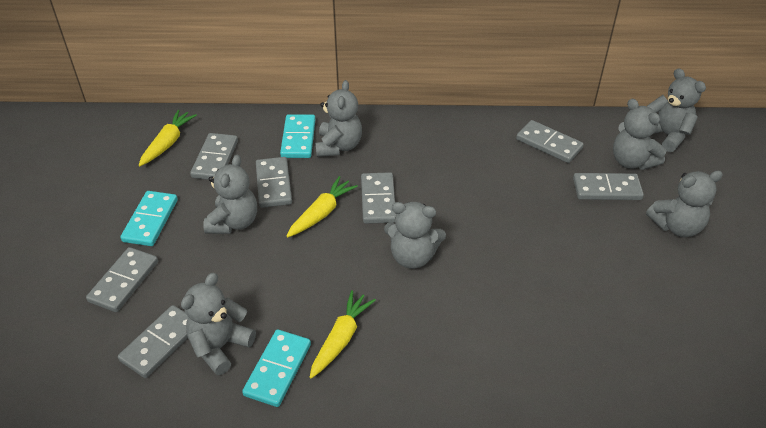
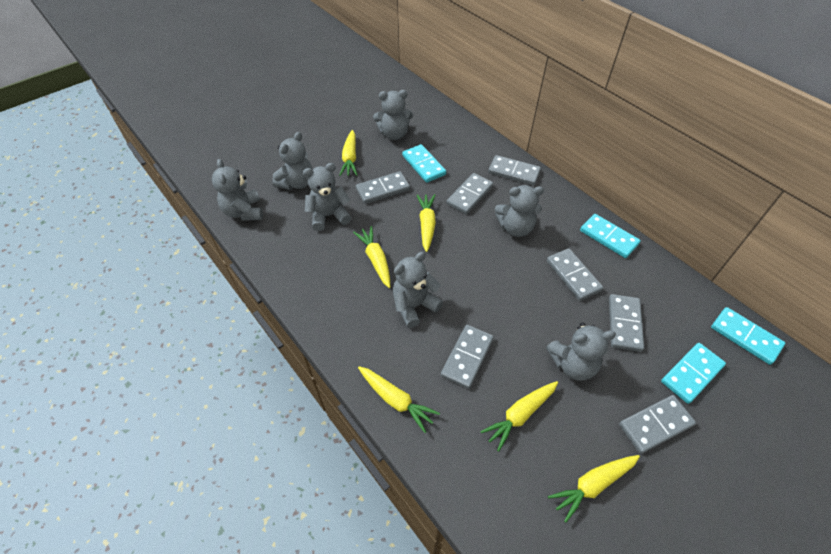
turquoise domino: 3 -> 4
yellow carrot: 3 -> 6

